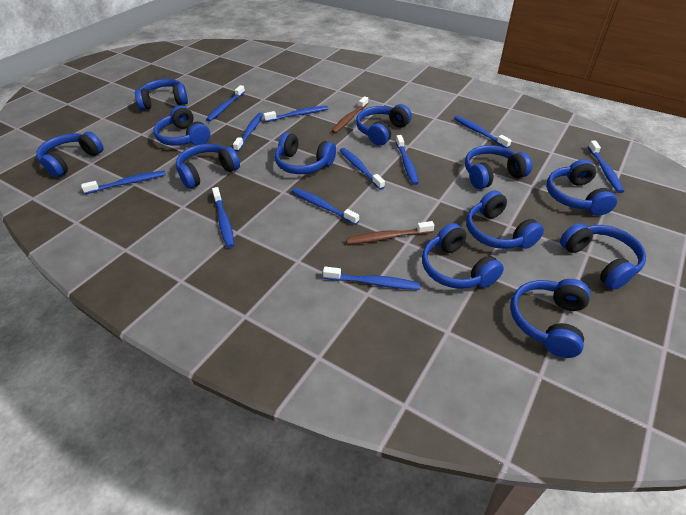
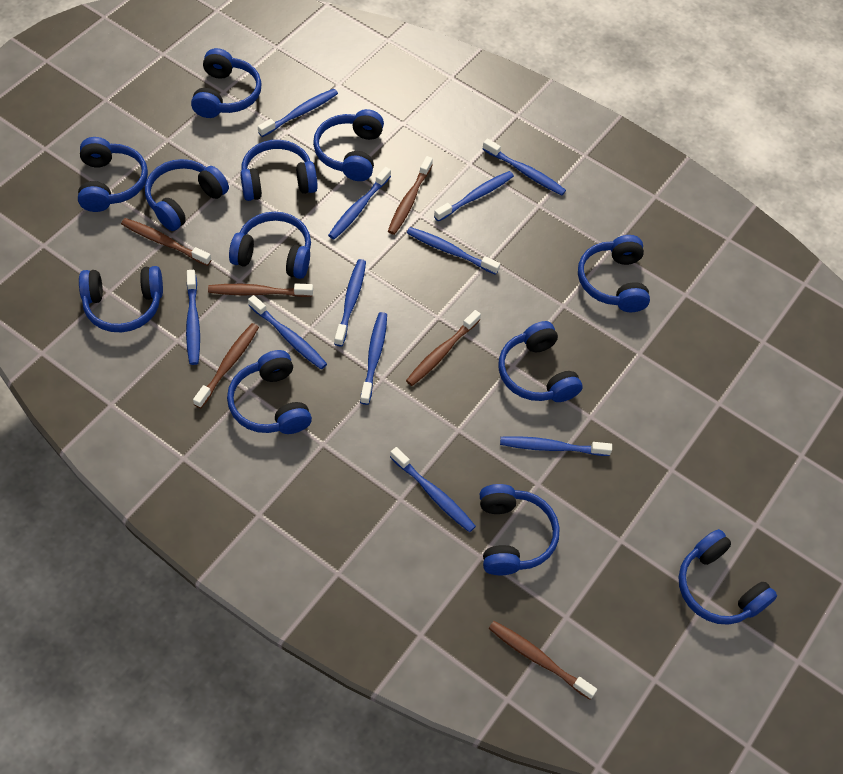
brown toothbrush: 2 -> 6

